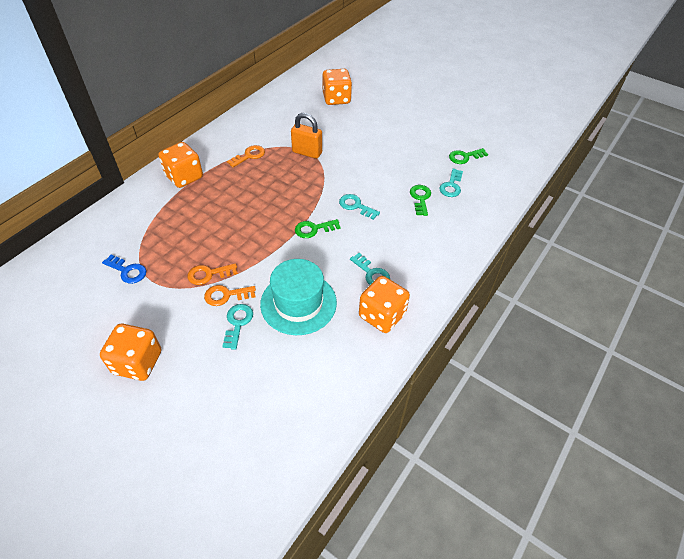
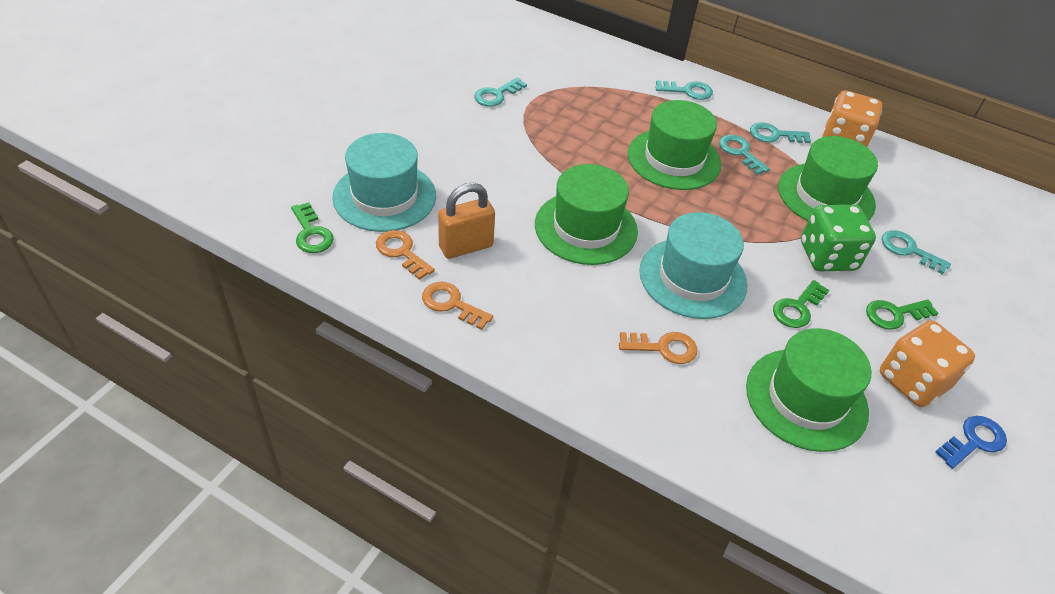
green dice: 0 -> 1
green hat: 0 -> 4
orange dice: 4 -> 2
turquoise hat: 1 -> 2
turquoise key: 4 -> 5

